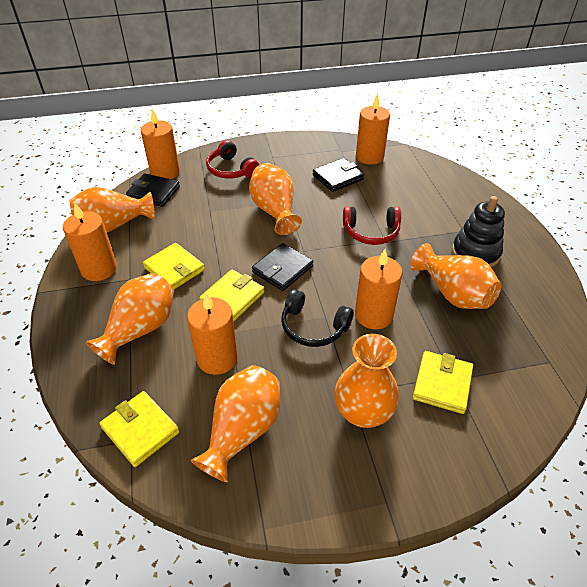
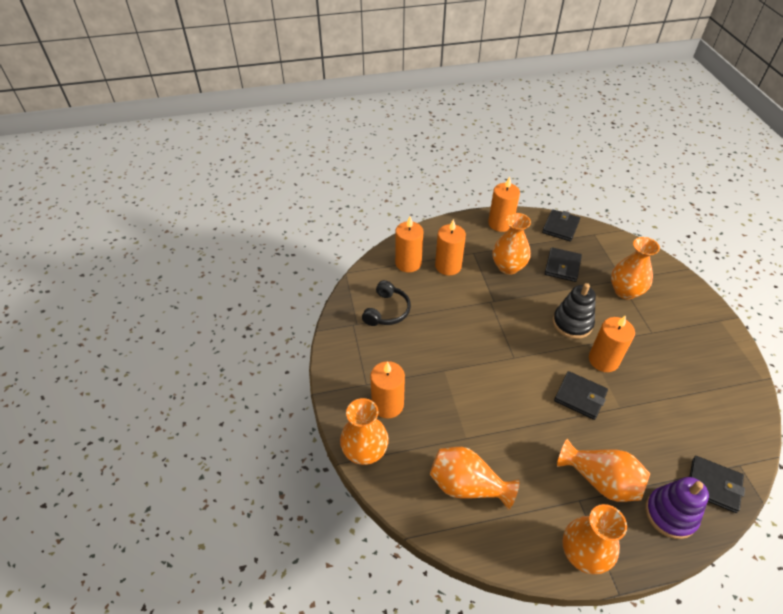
black wallet: 3 -> 4
purple stacking toy: 0 -> 1
red headphones: 2 -> 0
yellow wallet: 4 -> 0

